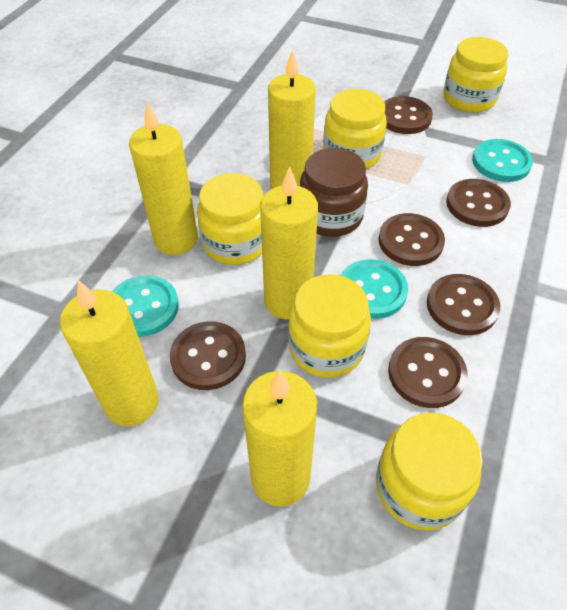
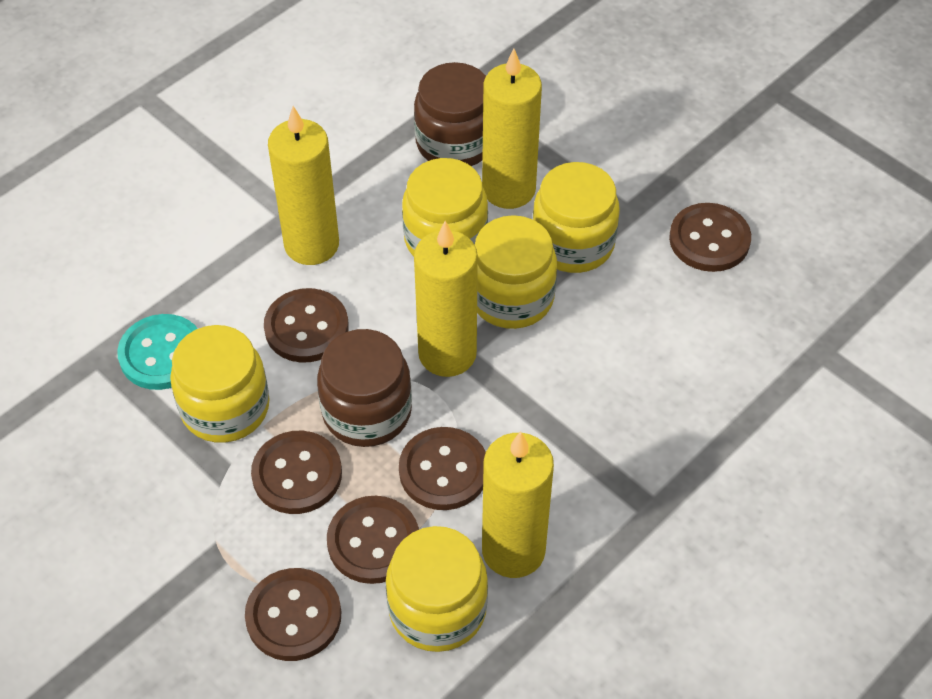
brown jar: 1 -> 2
turquoise button: 3 -> 1
yellow candle: 5 -> 4

